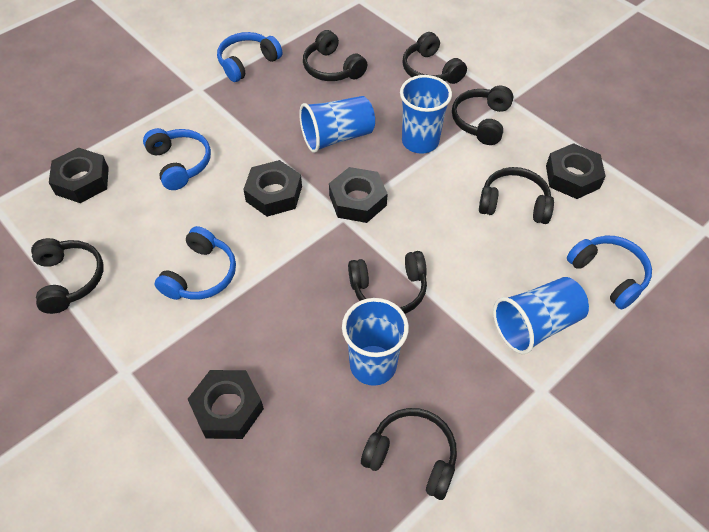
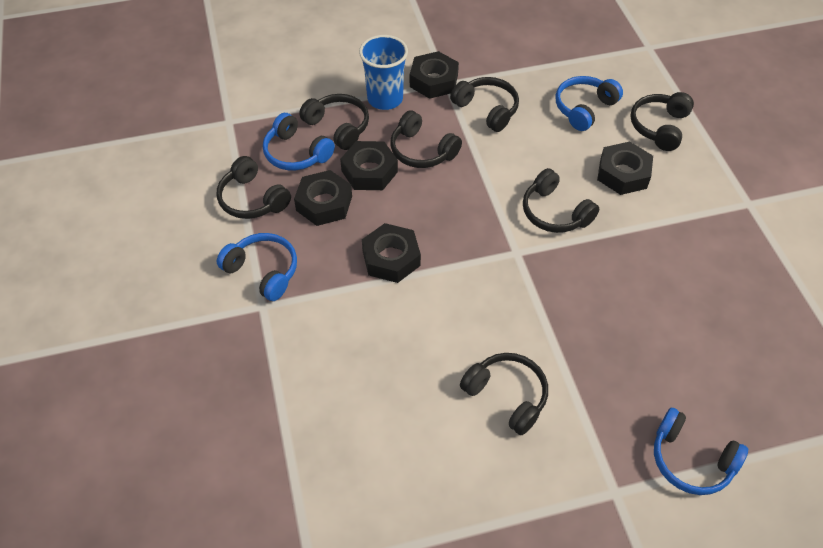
blue cup: 4 -> 1

